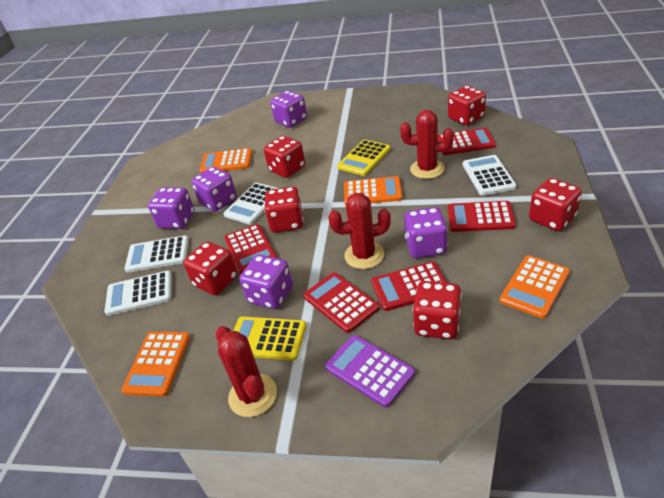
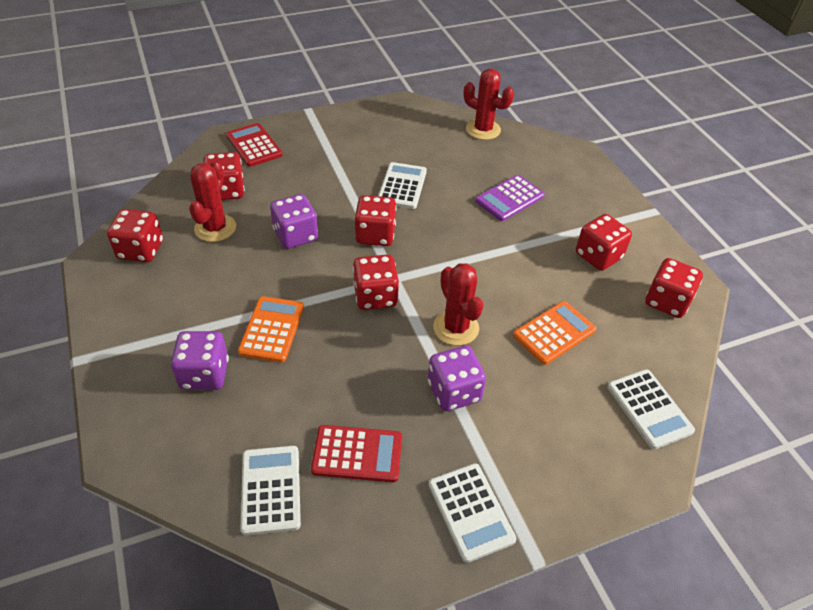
orange calculator: 4 -> 2
purple dice: 5 -> 3
red calculator: 5 -> 2
yellow calculator: 2 -> 0

